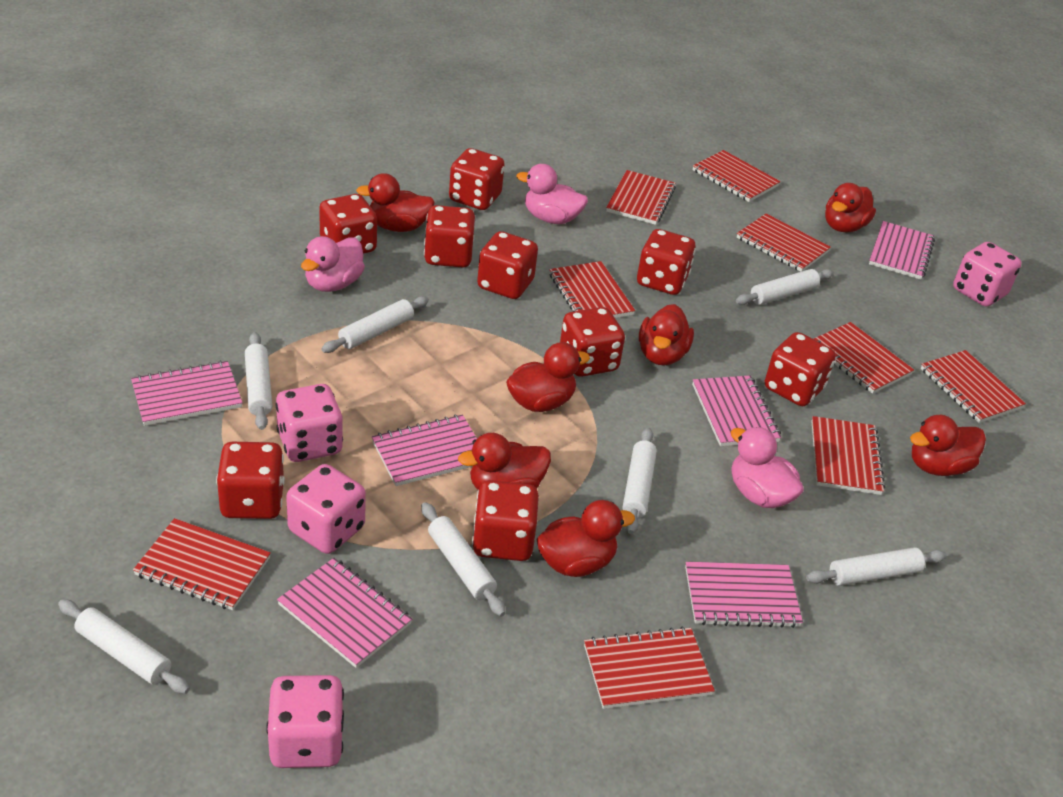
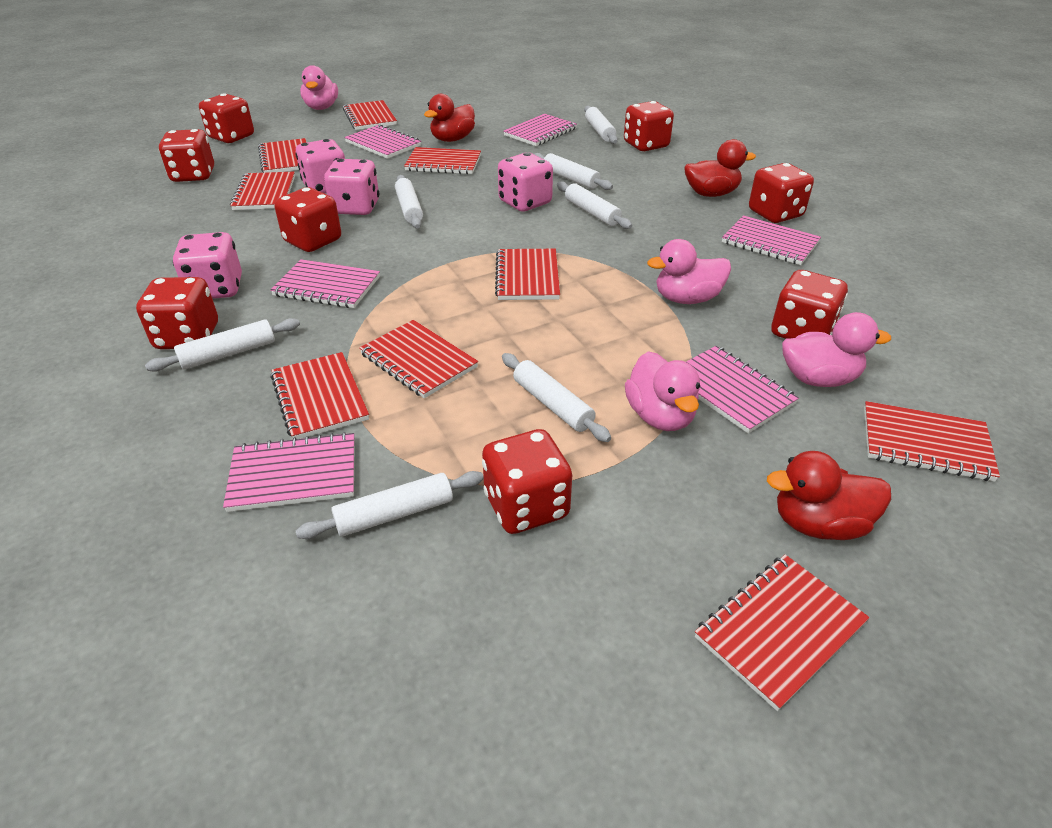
pink duck: 3 -> 4
red dice: 9 -> 8
red duck: 7 -> 3

